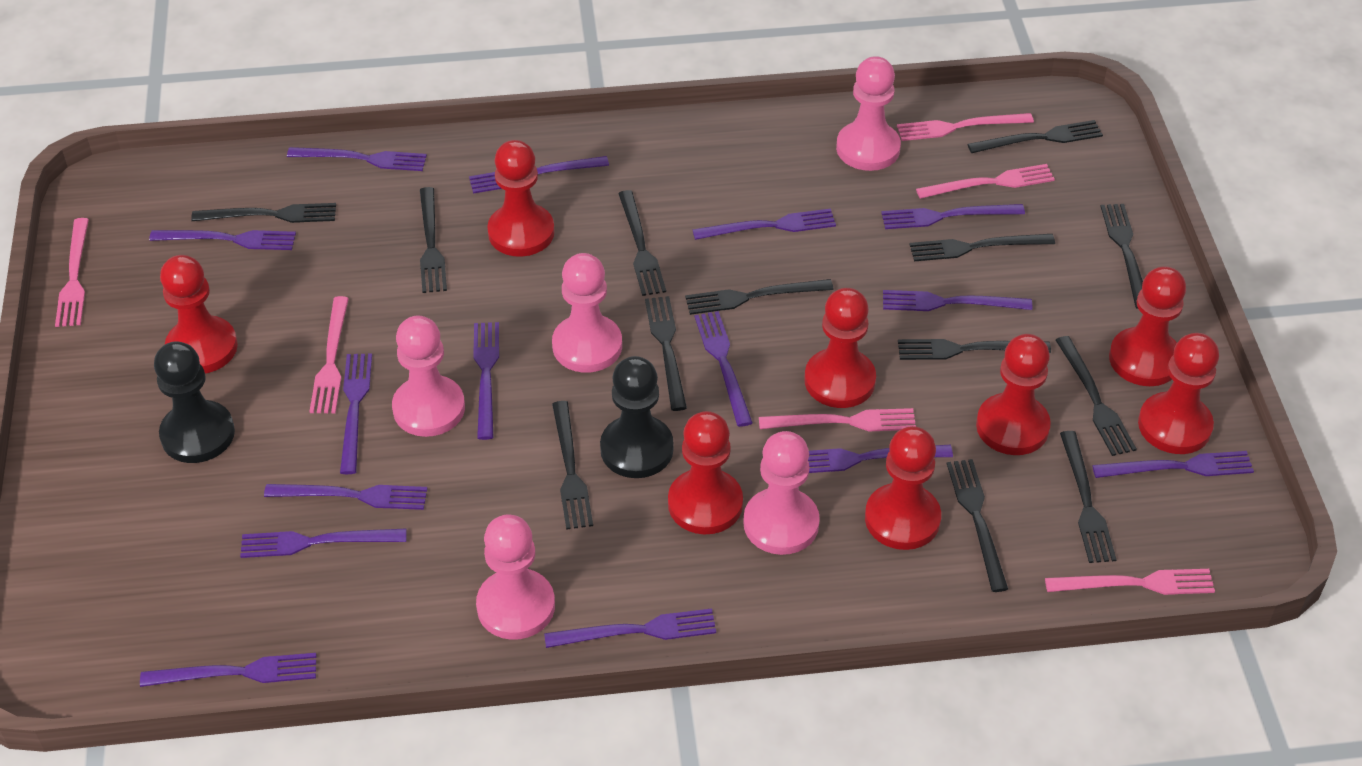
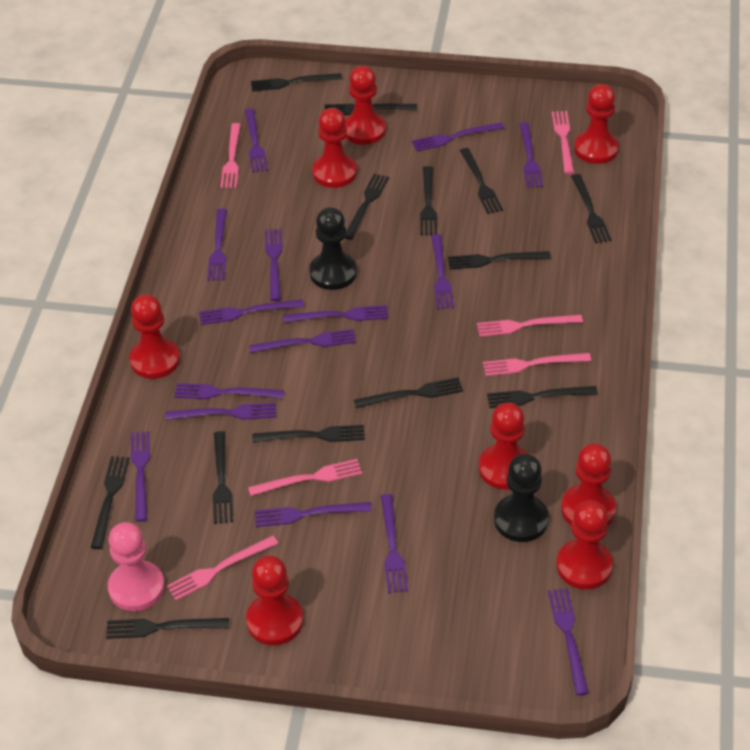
pink pawn: 5 -> 1

